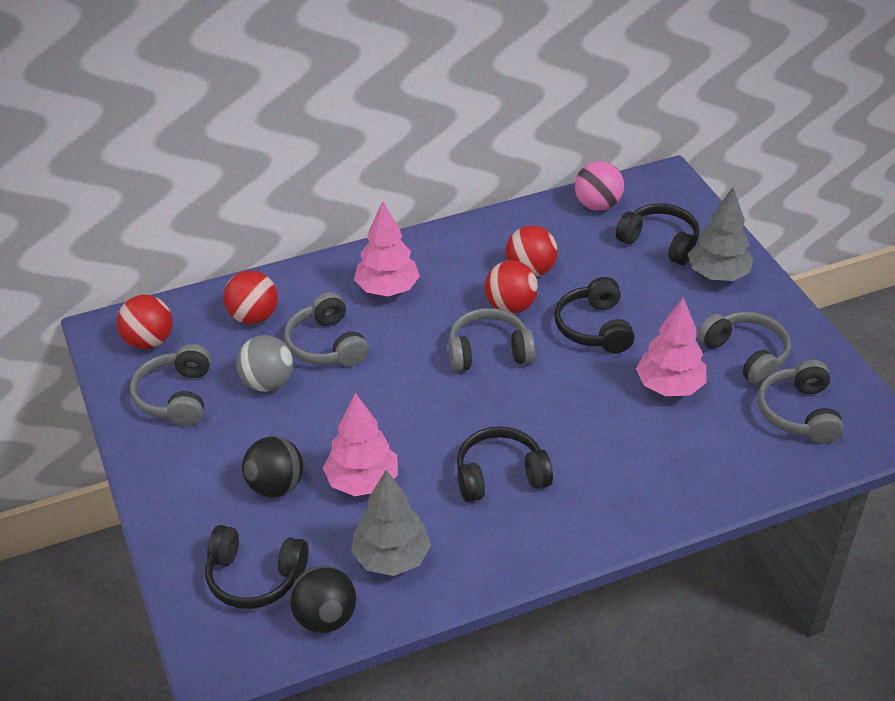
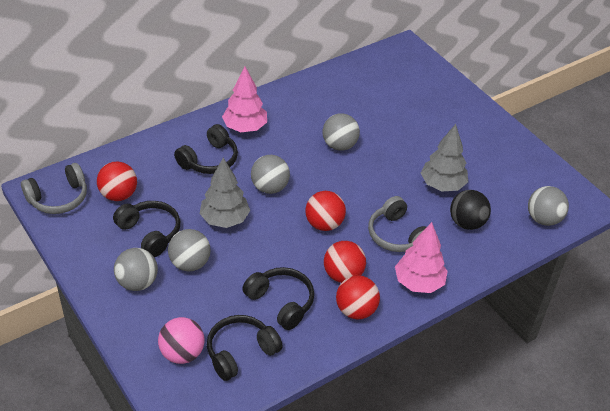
black ball: 2 -> 1
grey ball: 1 -> 5
grey headphones: 5 -> 2
pink tree: 3 -> 2

